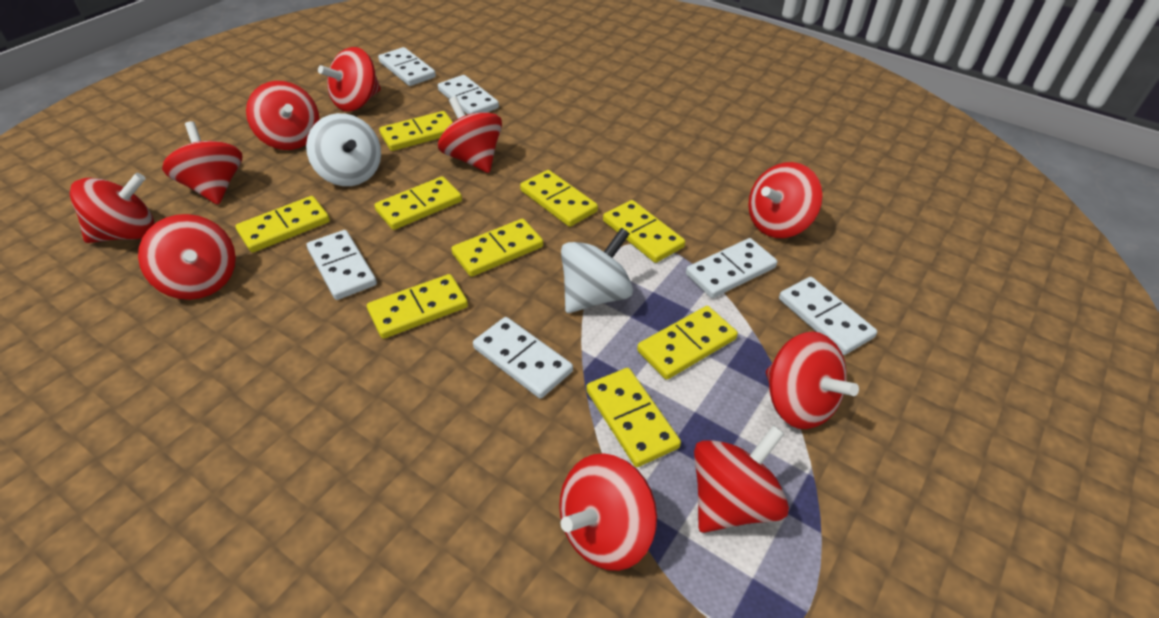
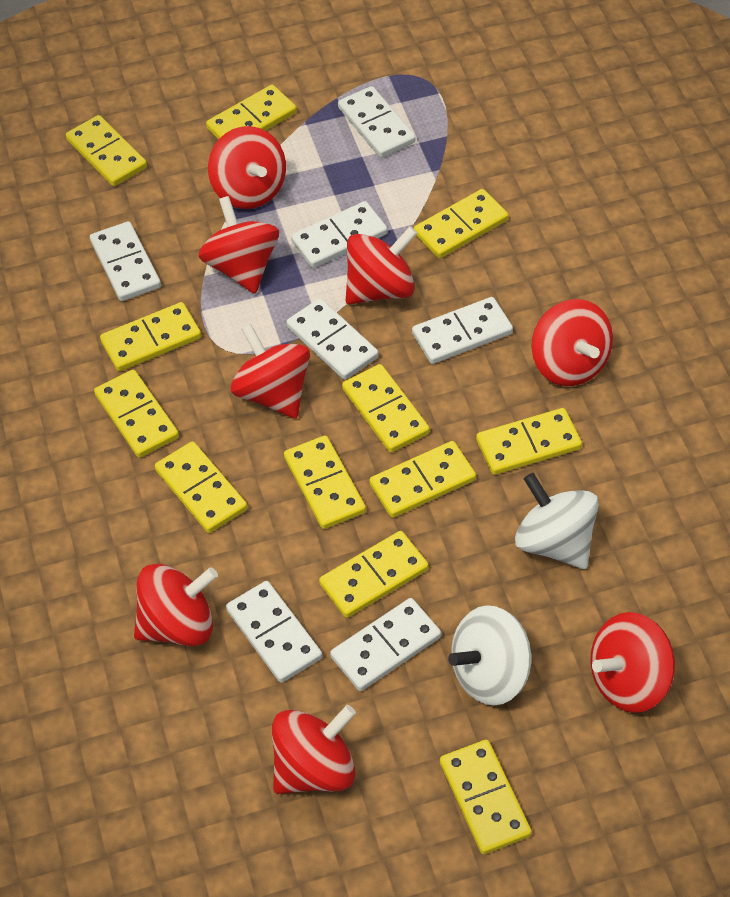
red spinning top: 10 -> 8
white domino: 6 -> 7
yellow domino: 9 -> 12

